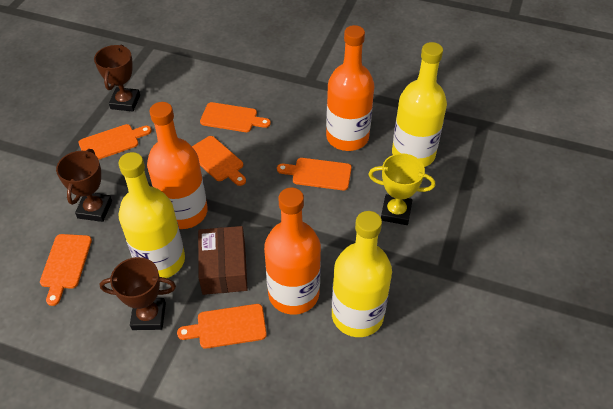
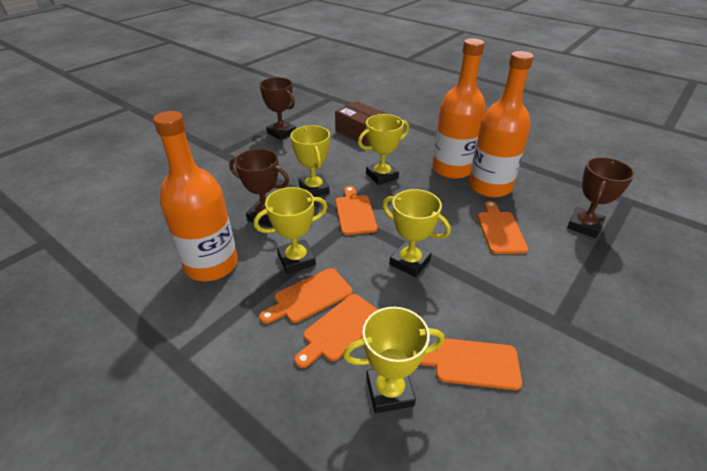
orange cutting board: 6 -> 5
yellow bottle: 3 -> 0
yellow trophy: 1 -> 5

